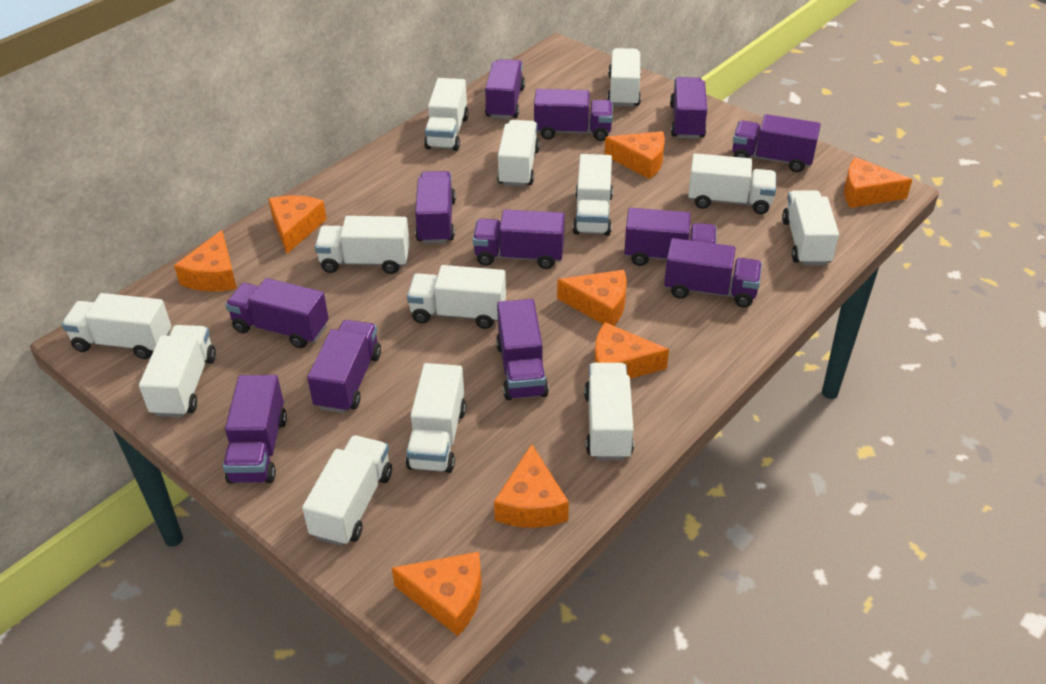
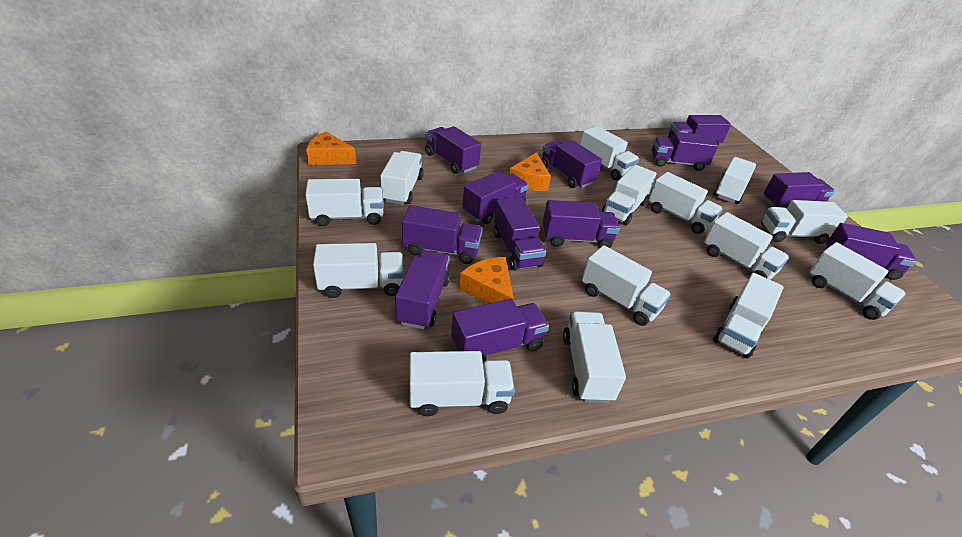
orange cheese: 8 -> 3
white truck: 13 -> 14

